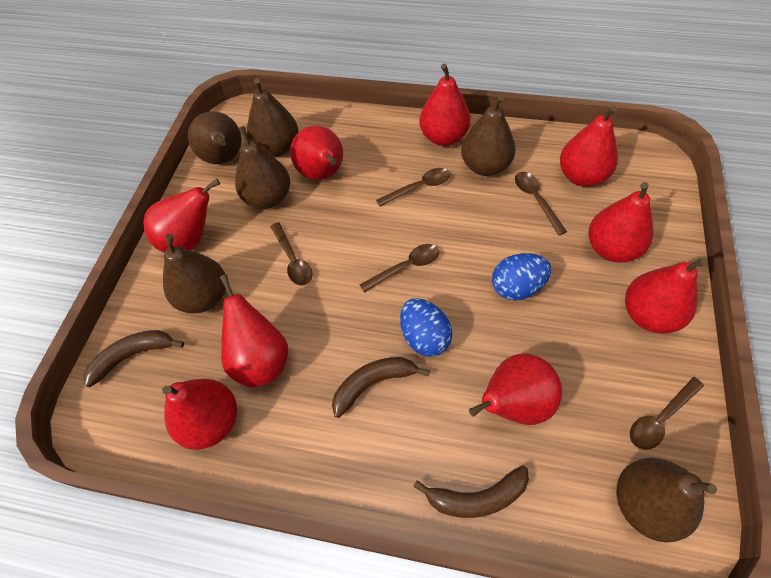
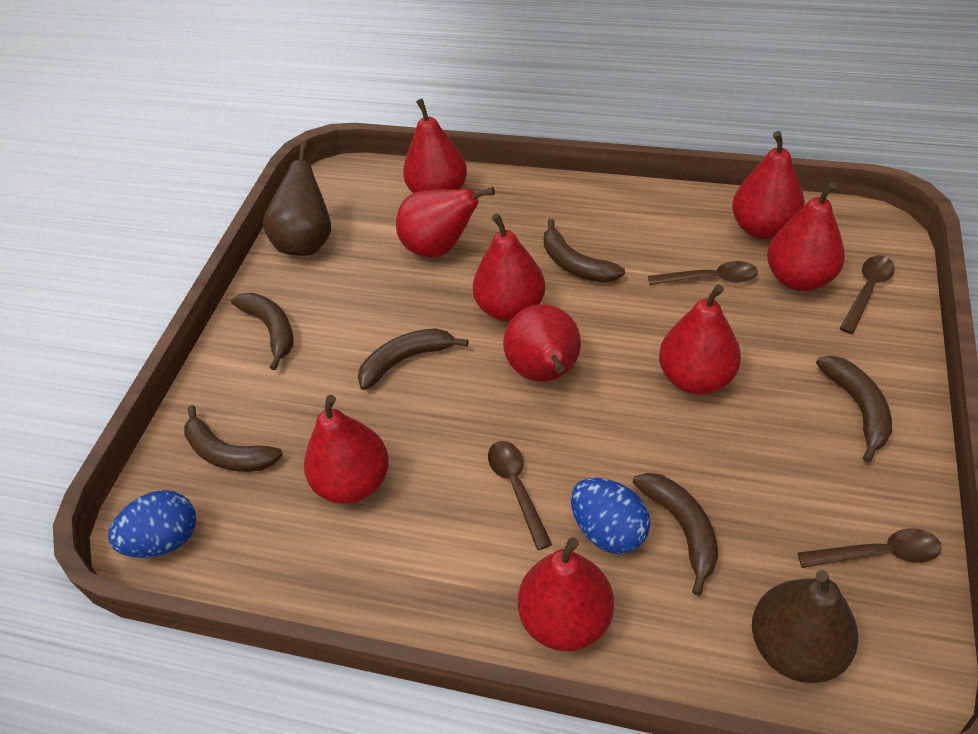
brown banana: 3 -> 6
brown pear: 6 -> 2
brown spoon: 5 -> 4

